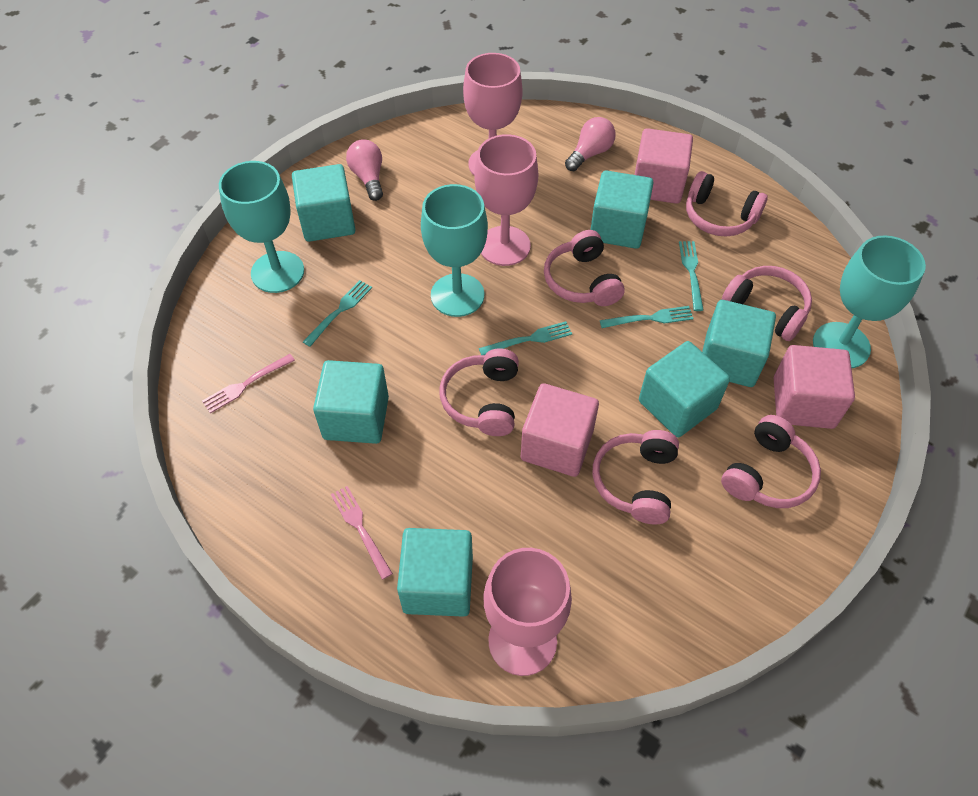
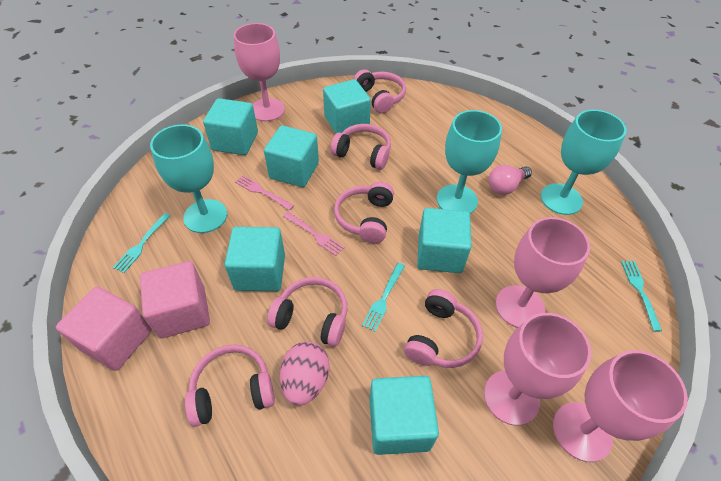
pink cube: 3 -> 2
pink egg: 0 -> 1
pink goblet: 3 -> 4
pink light bulb: 2 -> 1
turquoise fork: 4 -> 3

